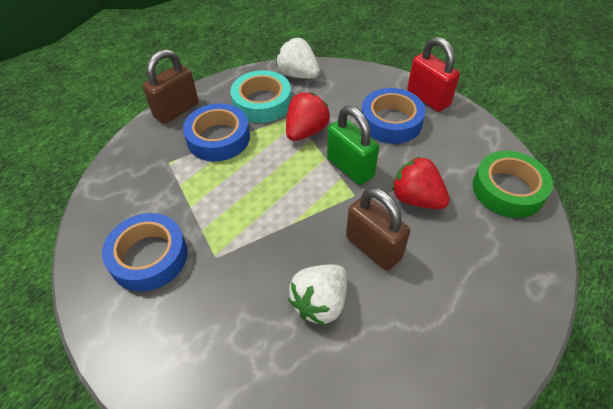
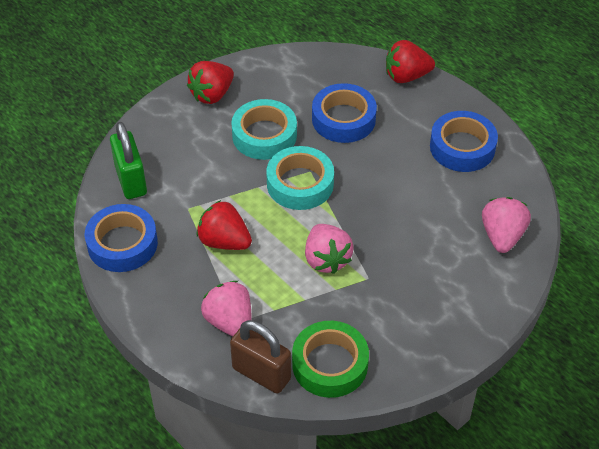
brown padlock: 2 -> 1
pink strawberry: 0 -> 3
red padlock: 1 -> 0
red strawberry: 2 -> 3
turquoise tape: 1 -> 2
white strawberry: 2 -> 0

